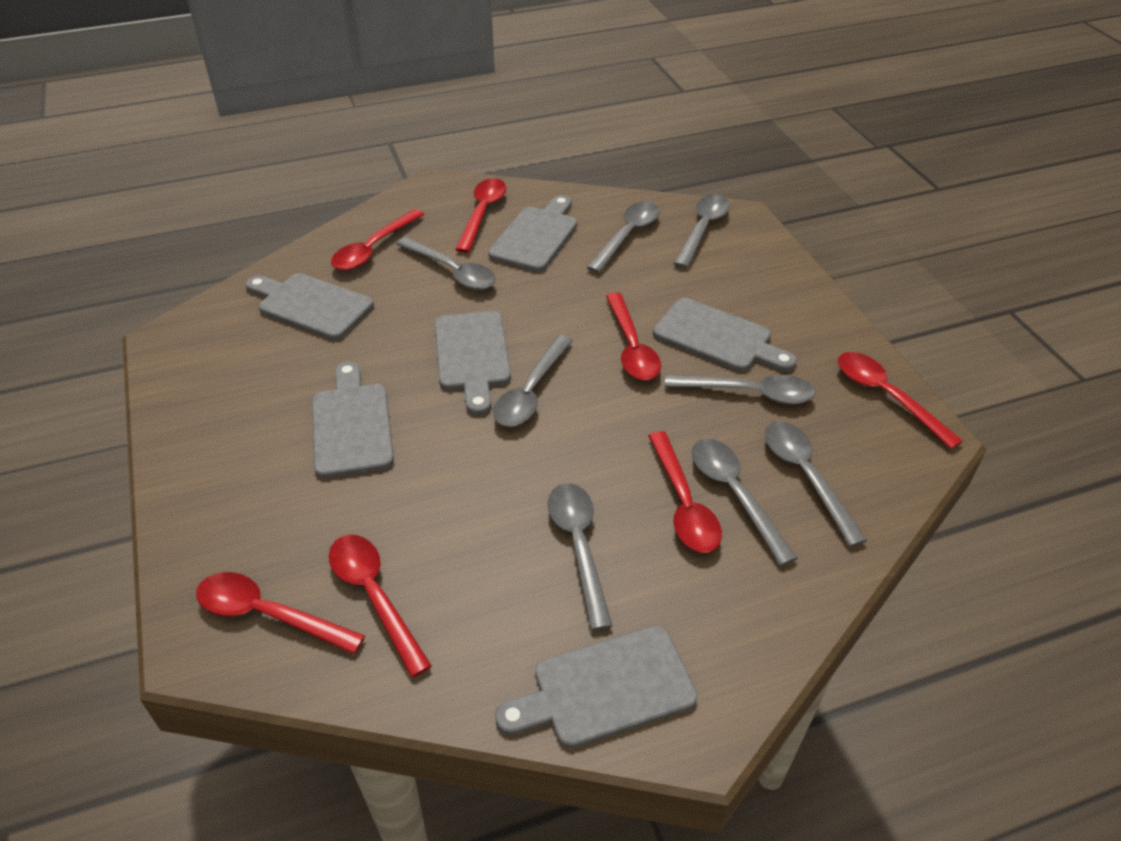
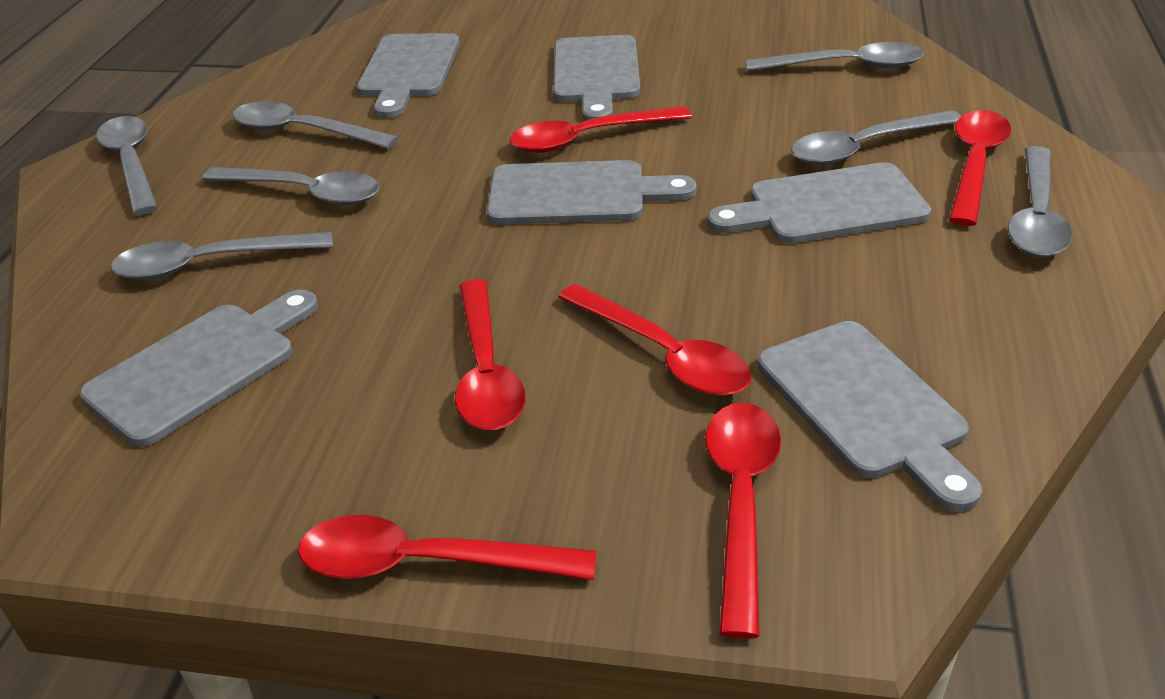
grey spoon: 8 -> 7
red spoon: 7 -> 6

